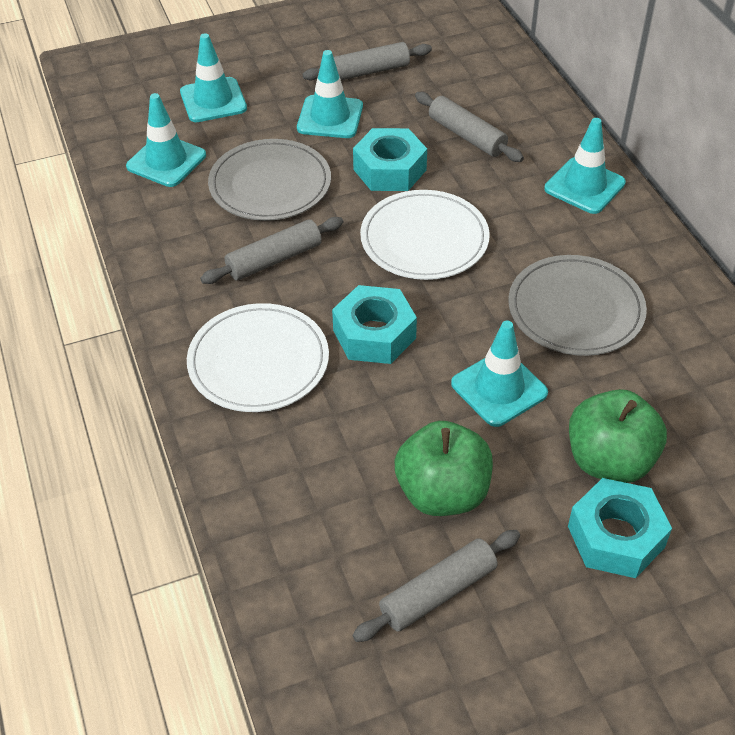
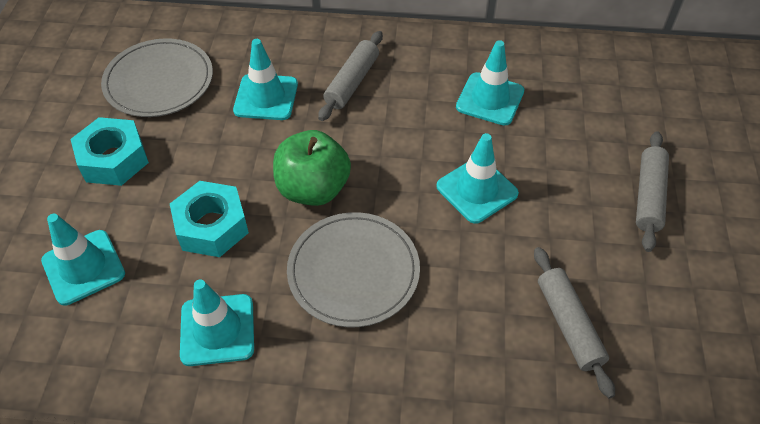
green apple: 2 -> 1
grey rolling pin: 4 -> 3
turquoise nut: 3 -> 2
white plate: 2 -> 0

